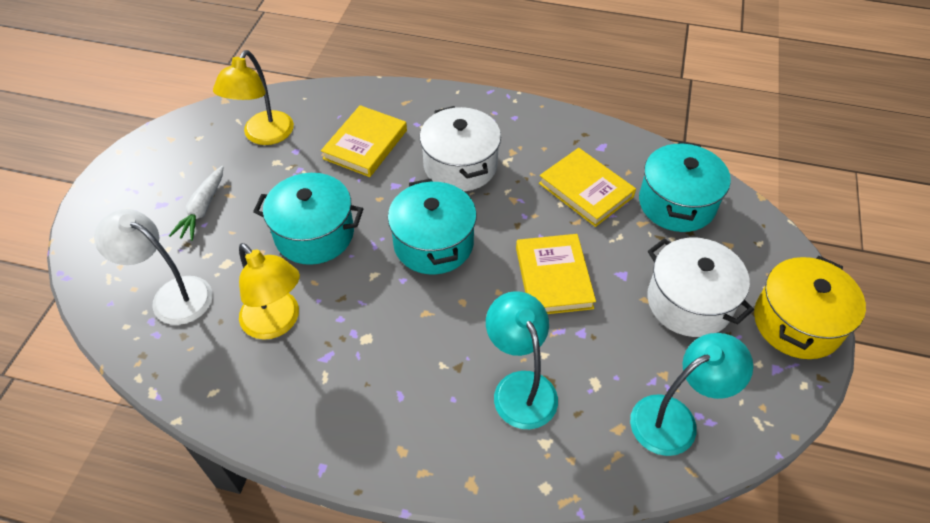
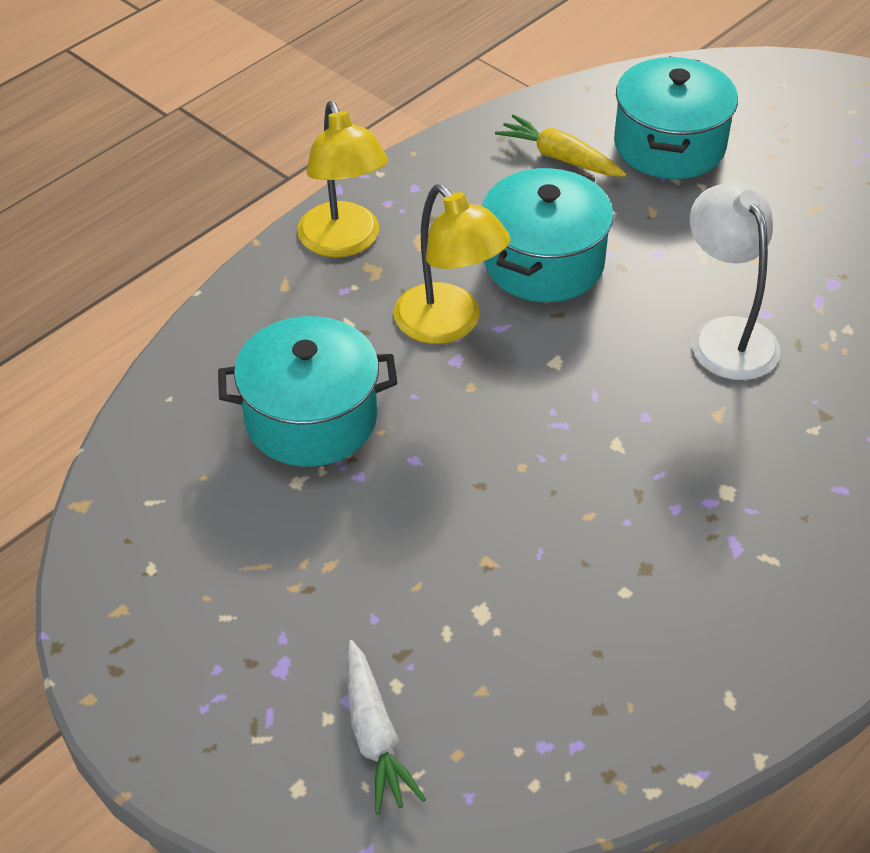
turquoise lamp: 2 -> 0
white pot: 2 -> 0
yellow book: 3 -> 0
yellow carrot: 0 -> 1
yellow pot: 1 -> 0

